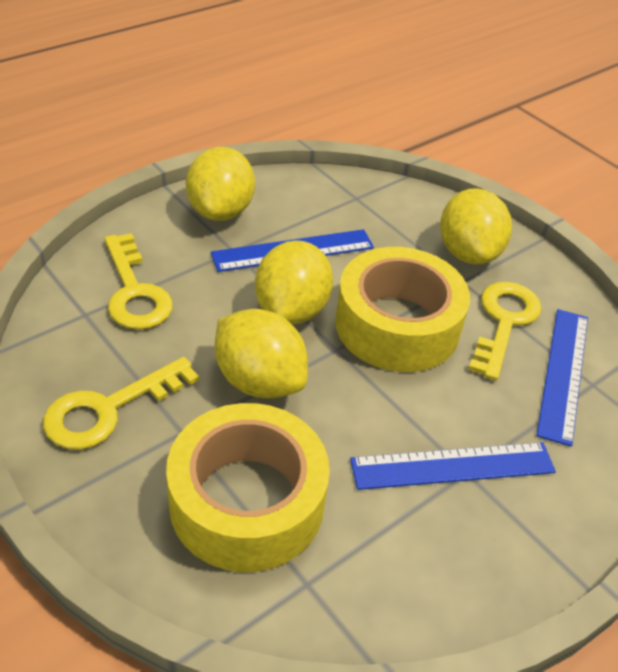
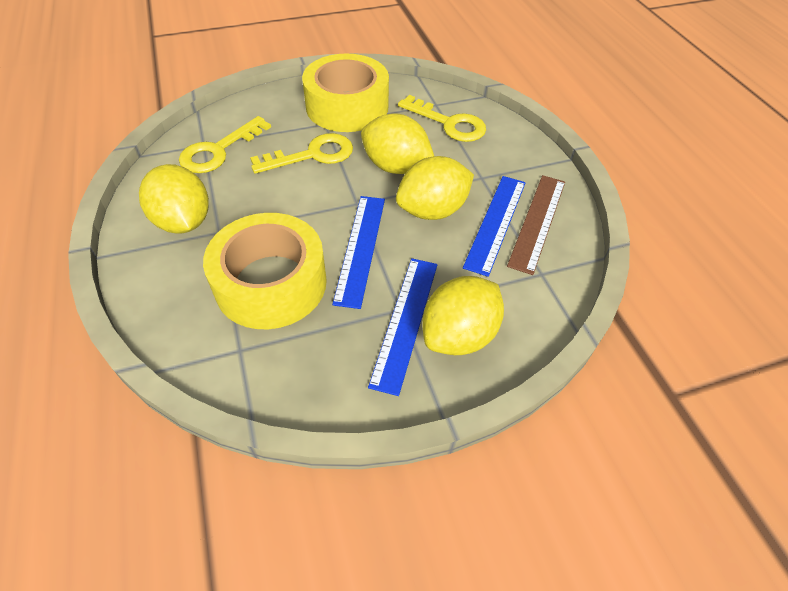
brown ruler: 0 -> 1

